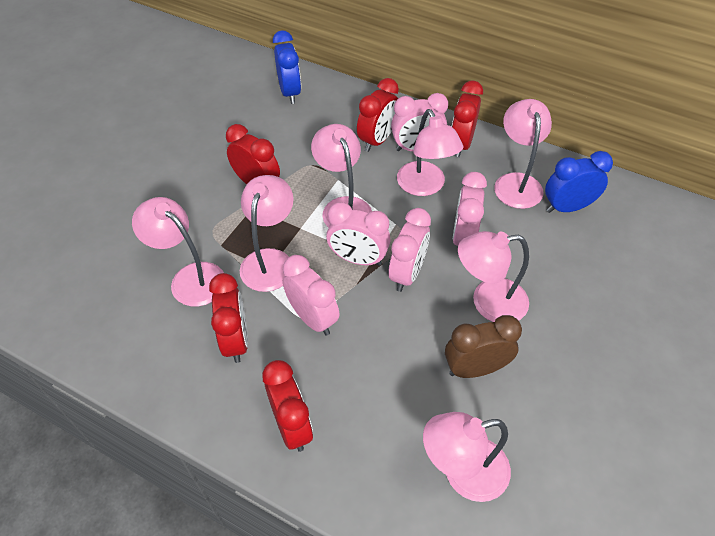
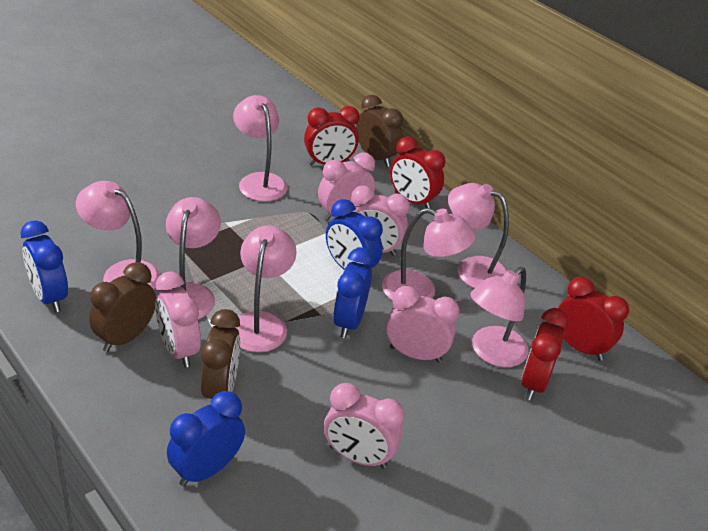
blue clock: 2 -> 4
brown clock: 1 -> 3
red clock: 5 -> 4

